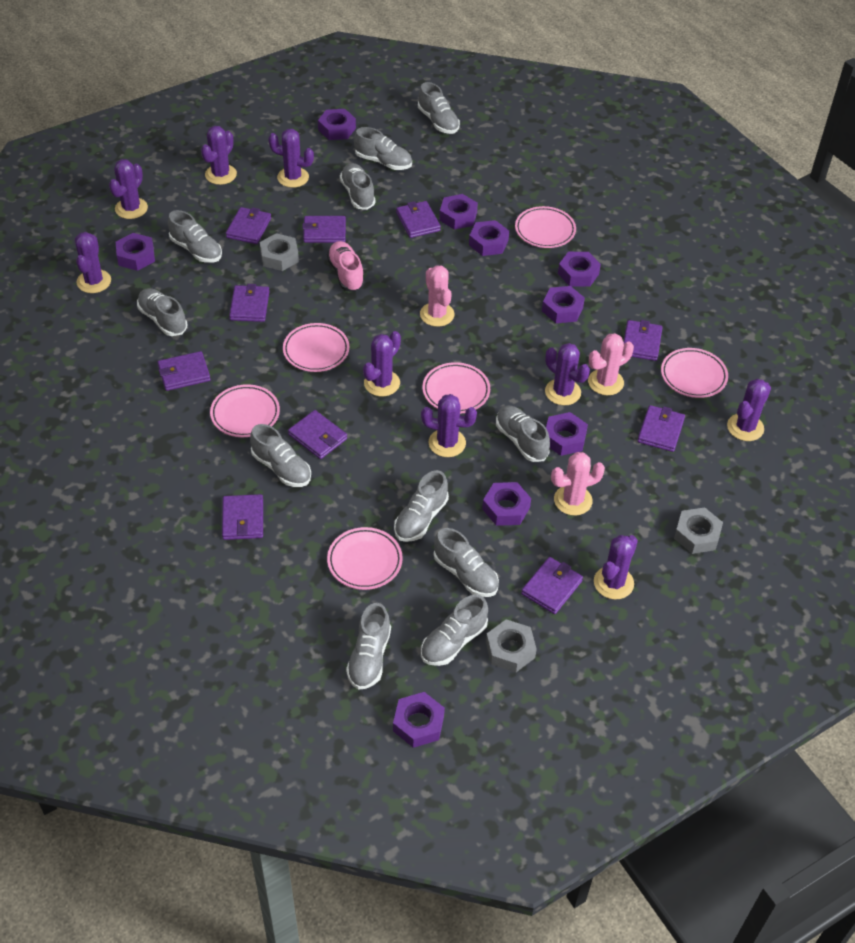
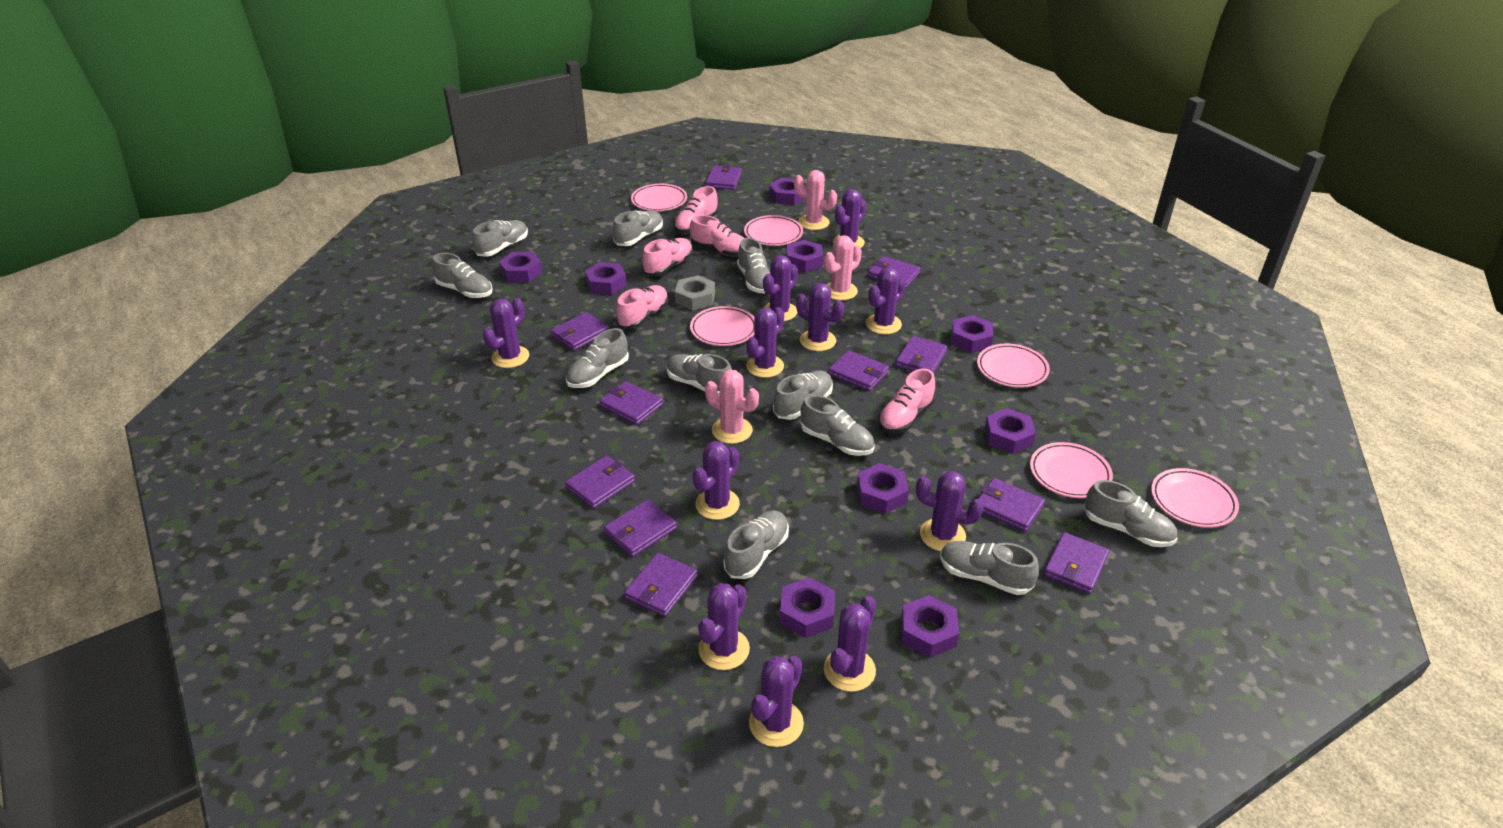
grey nut: 3 -> 1
pink shoe: 1 -> 5
purple cactus: 9 -> 11
purple wallet: 10 -> 11

